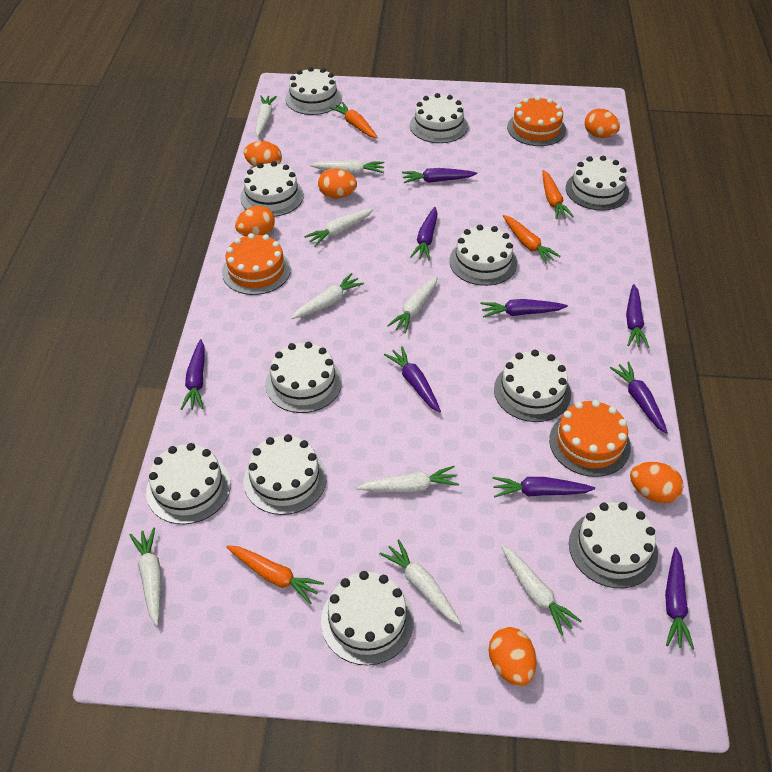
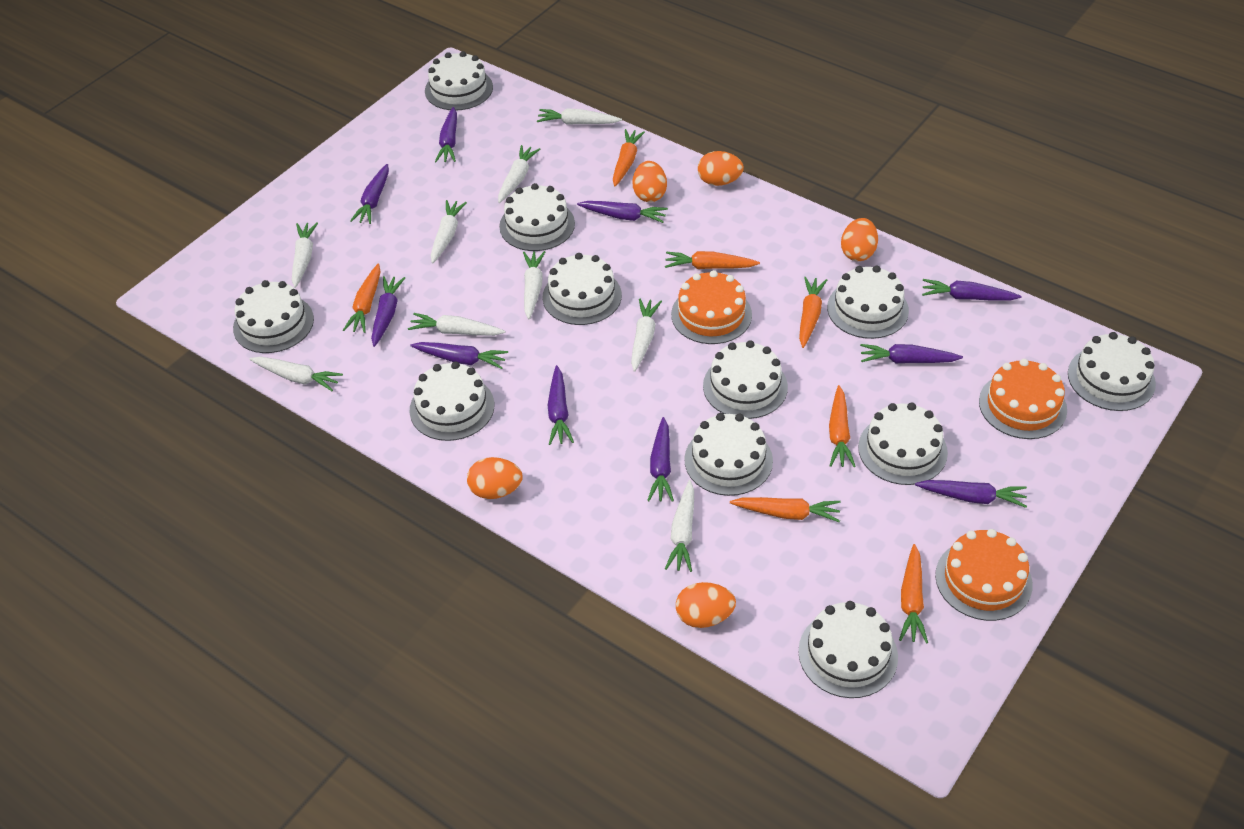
orange carrot: 4 -> 7
orange egg: 6 -> 5
purple carrot: 9 -> 10

